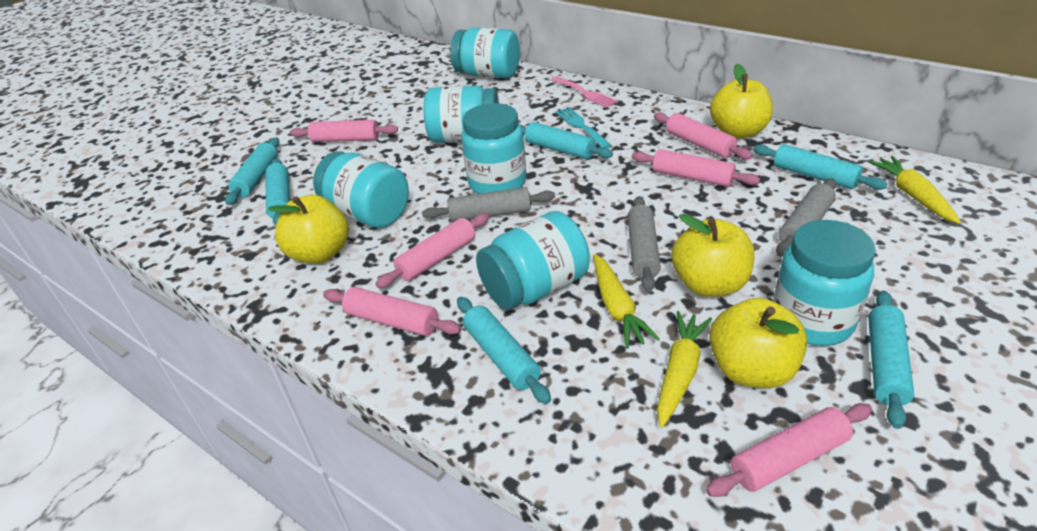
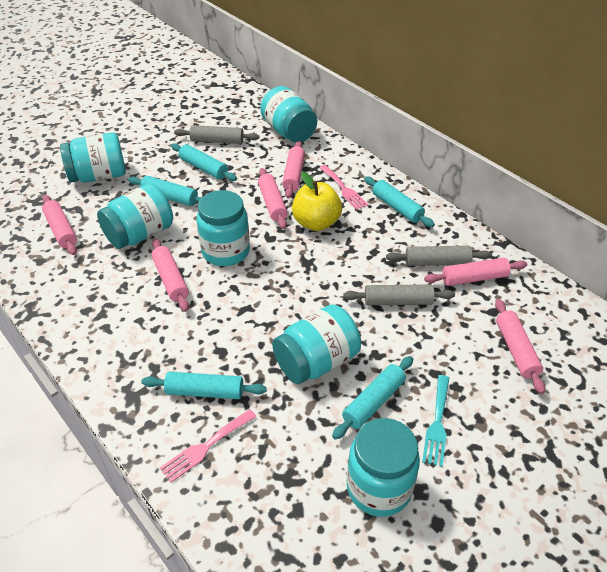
pink fork: 1 -> 2
turquoise rolling pin: 6 -> 5
yellow apple: 4 -> 1
yellow carrot: 3 -> 0

